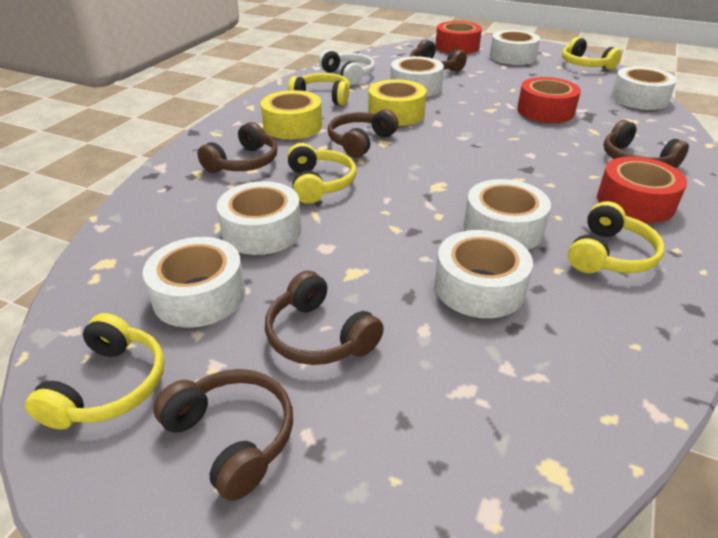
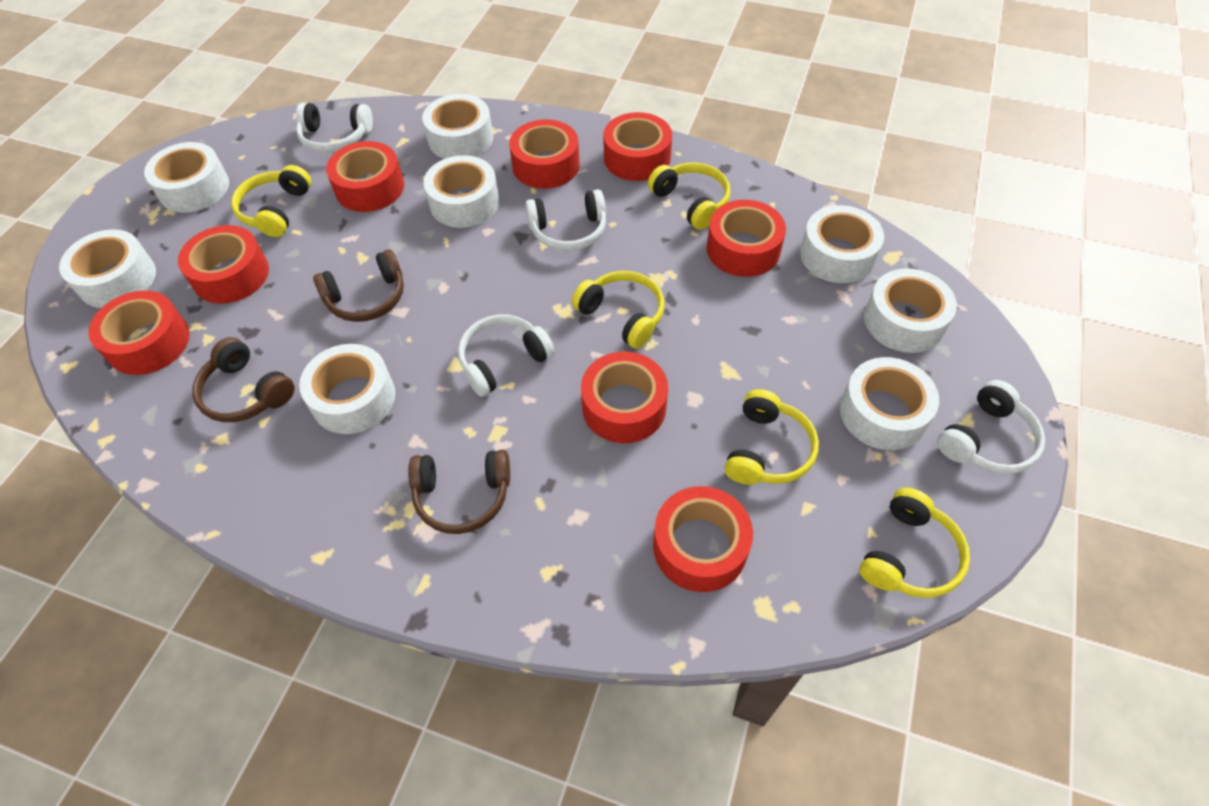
brown headphones: 6 -> 3
red tape: 3 -> 8
white headphones: 1 -> 4
white tape: 7 -> 8
yellow tape: 2 -> 0

